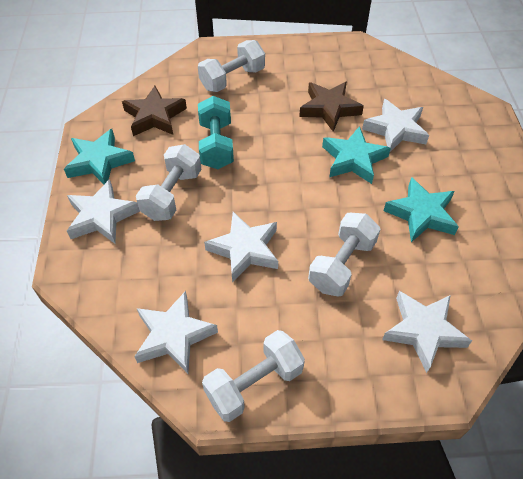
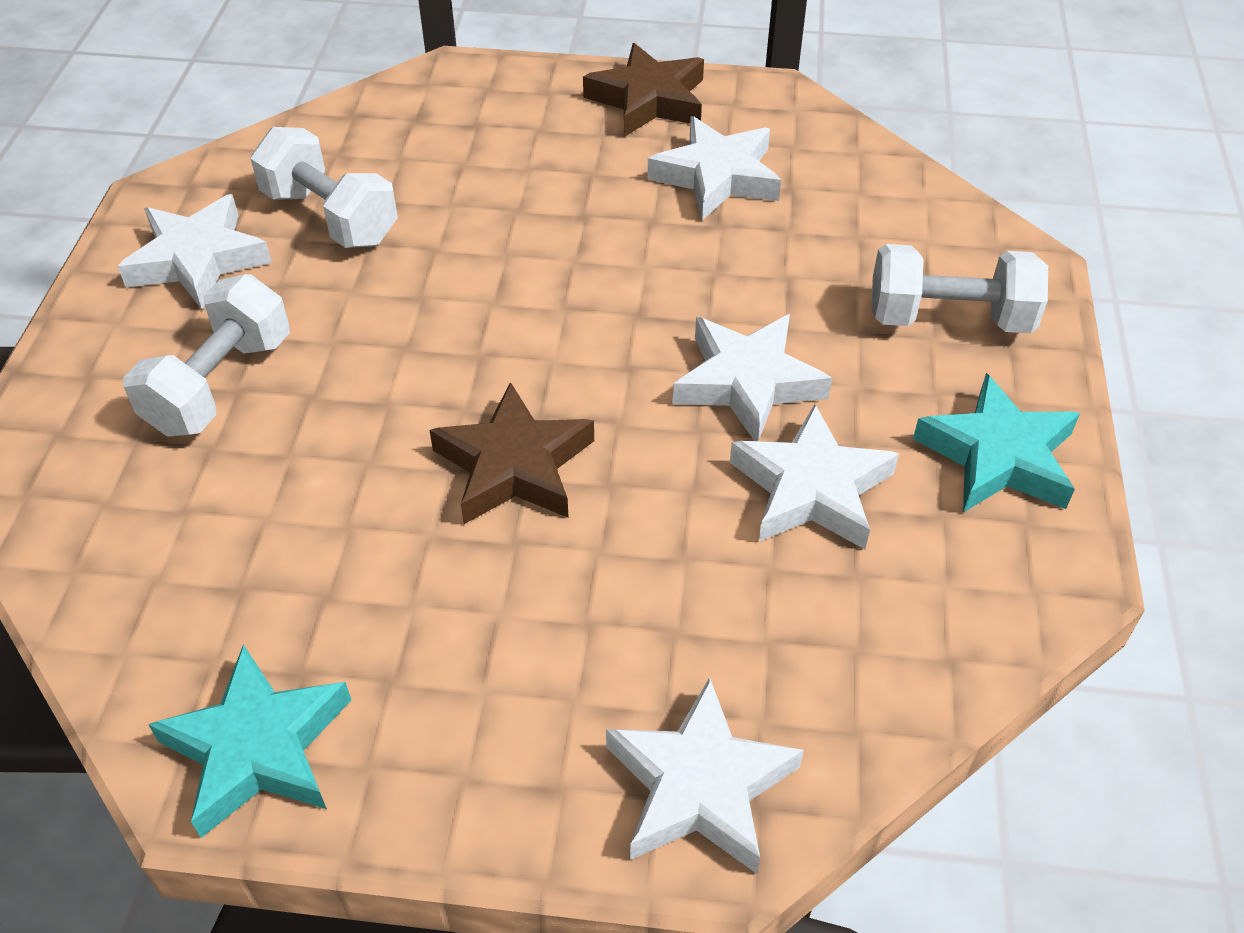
turquoise dumbbell: 1 -> 0
turquoise star: 3 -> 2
white dumbbell: 4 -> 3

